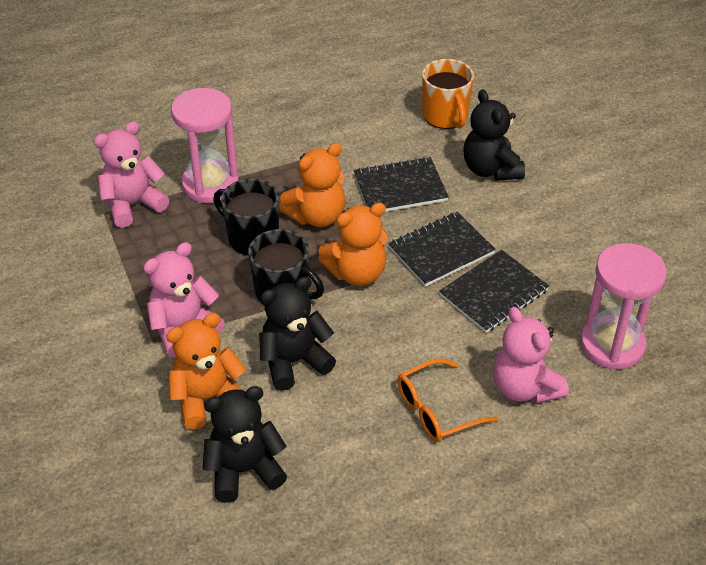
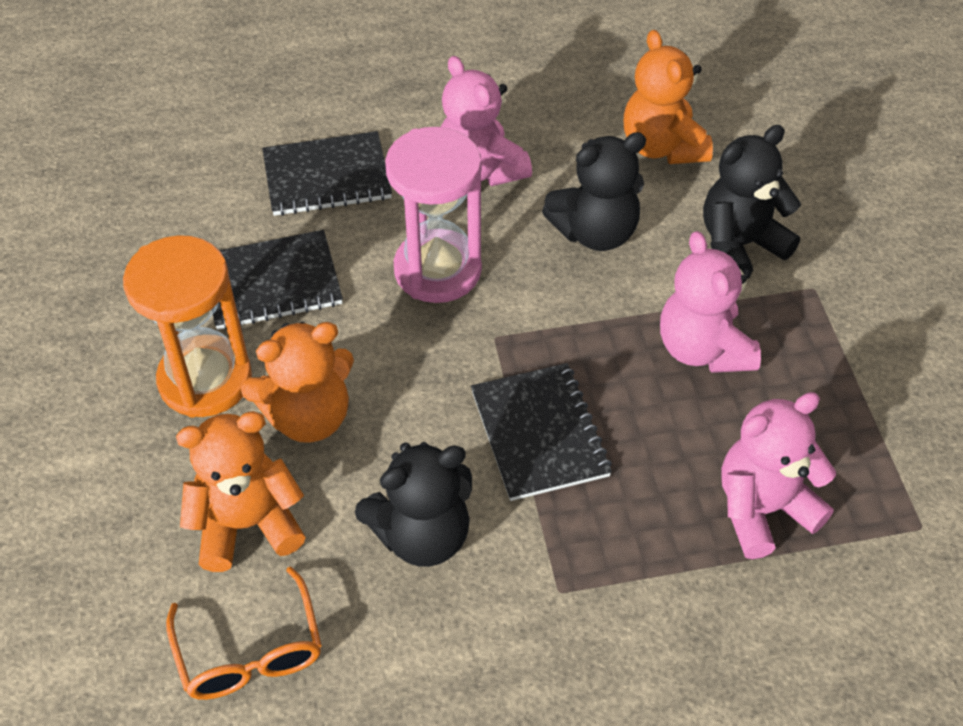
black mug: 2 -> 0
orange hourglass: 0 -> 1
orange mug: 1 -> 0
pink hourglass: 2 -> 1

